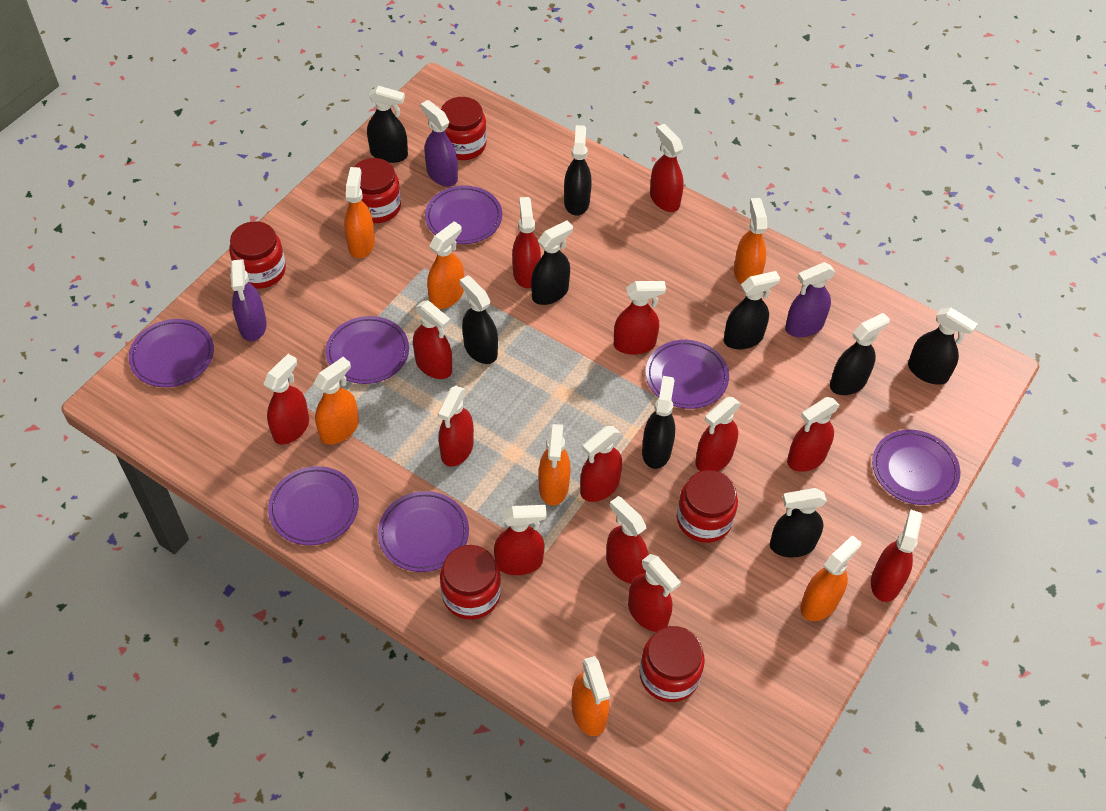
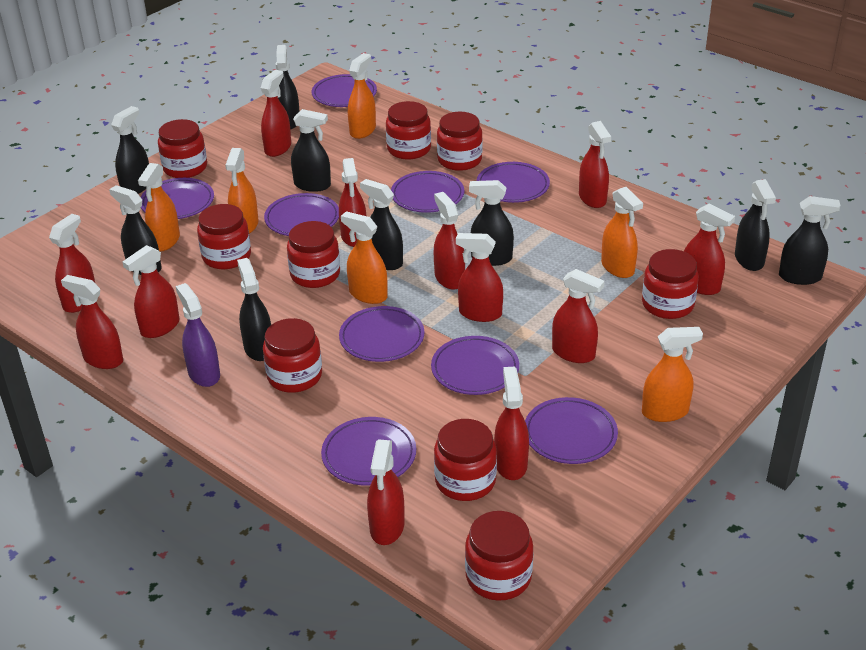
orange spray bottle: 7 -> 6
purple plate: 7 -> 9
purple spray bottle: 3 -> 1
red jar: 6 -> 9
red spray bottle: 13 -> 12

